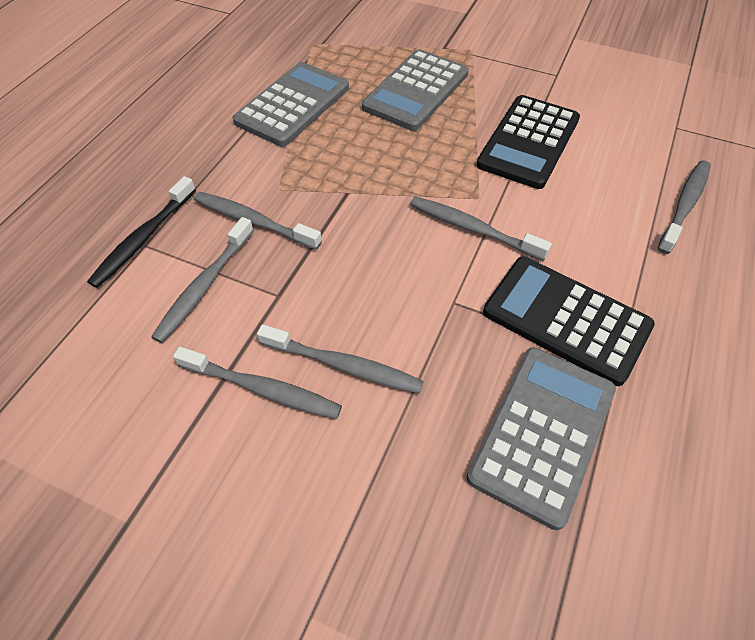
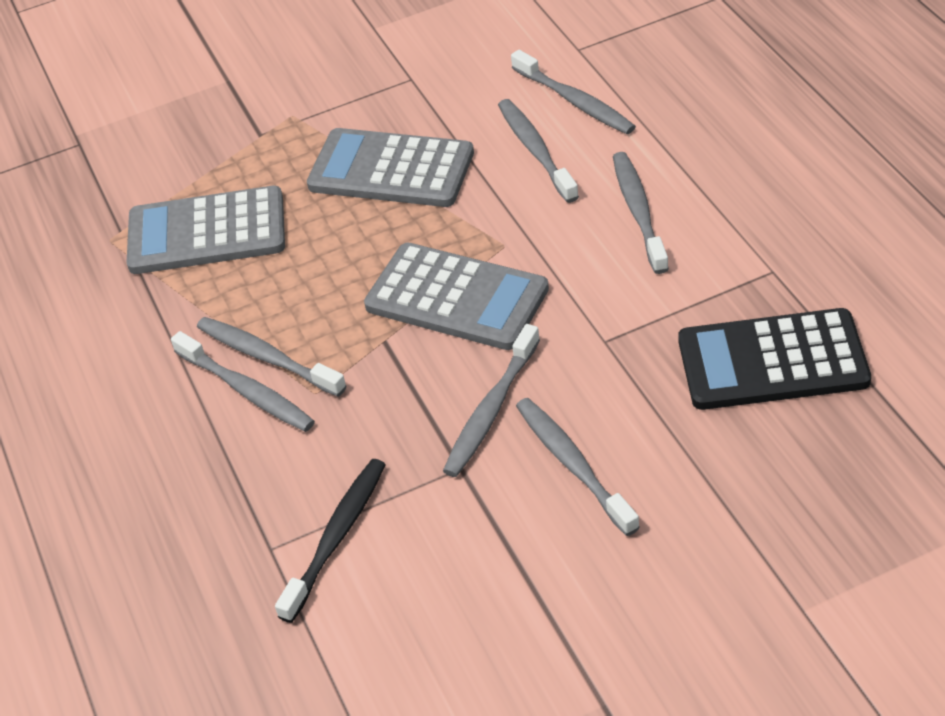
black calculator: 2 -> 1
grey toothbrush: 6 -> 7

